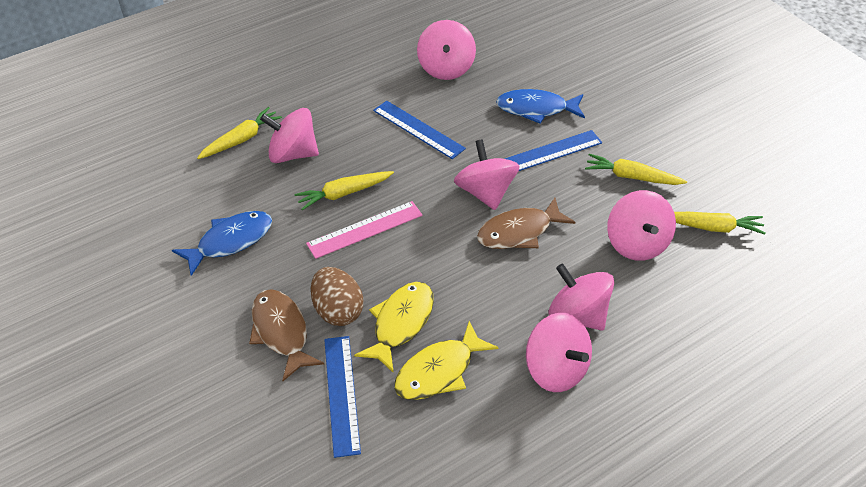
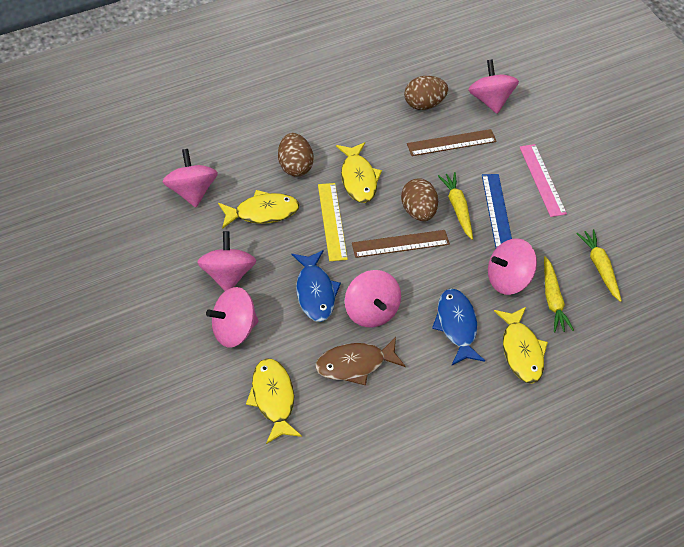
blue ruler: 3 -> 1
brown egg: 1 -> 3
brown fish: 2 -> 1
brown ruler: 0 -> 2
yellow carrot: 4 -> 3
yellow fish: 2 -> 4
yellow ruler: 0 -> 1

